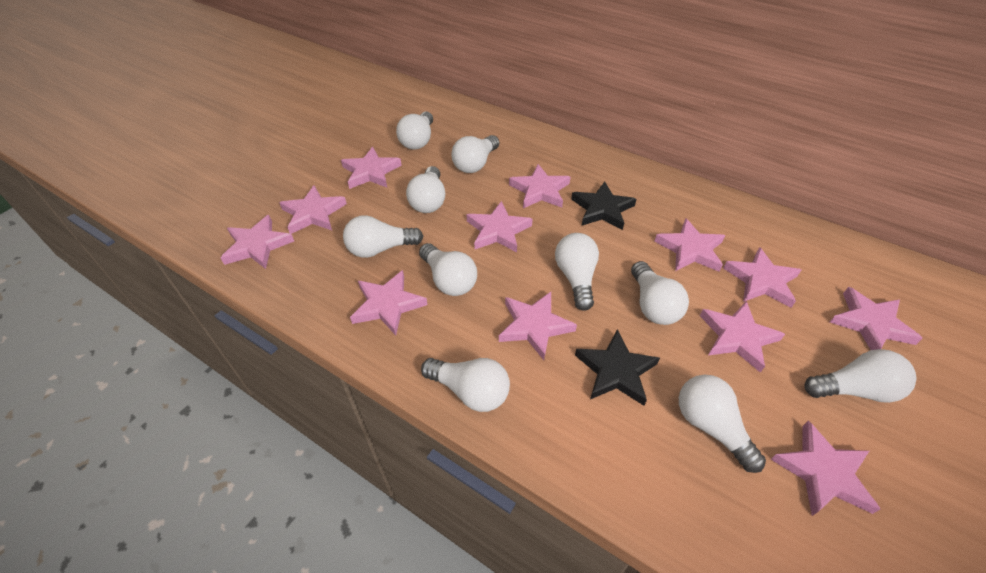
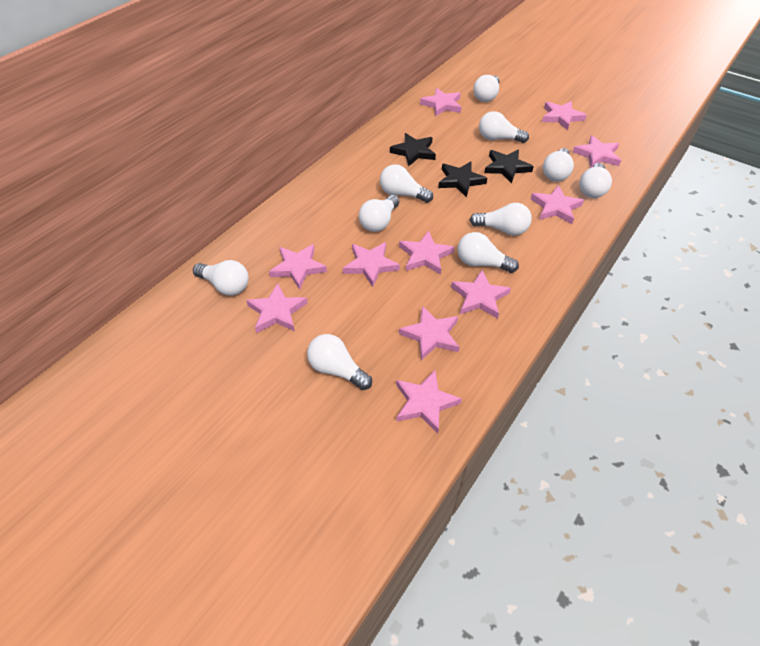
black star: 2 -> 3
pink star: 12 -> 11

